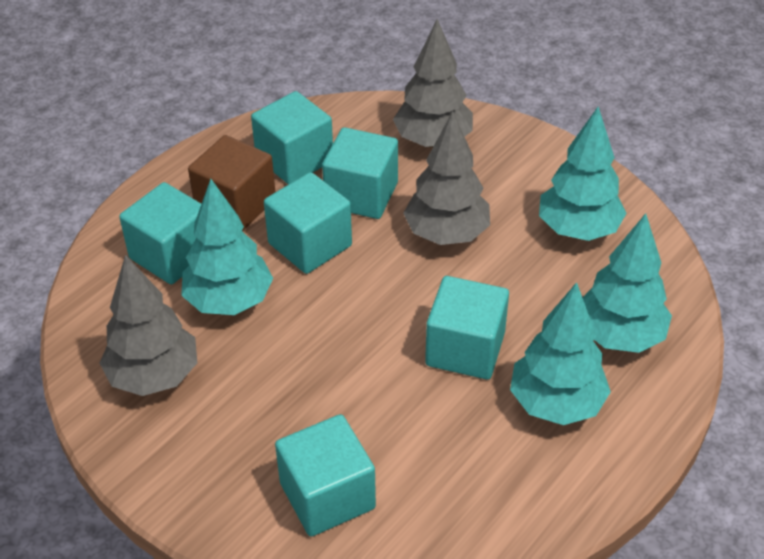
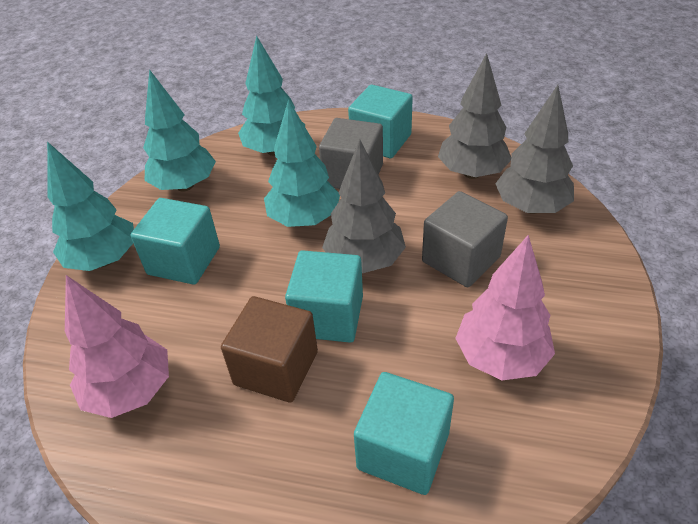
grey cube: 0 -> 2
pink tree: 0 -> 2
turquoise cube: 6 -> 4

